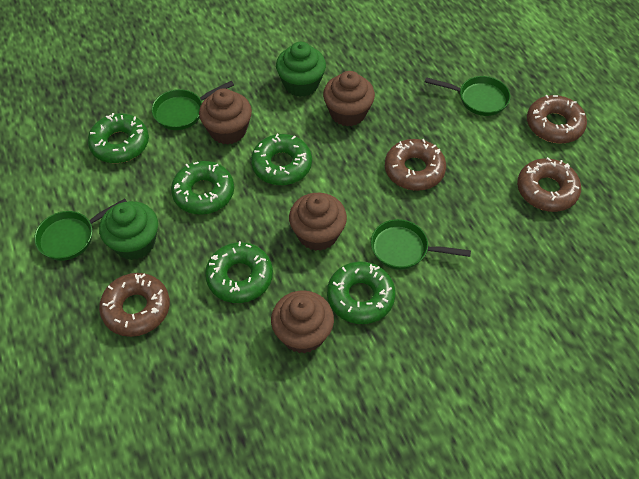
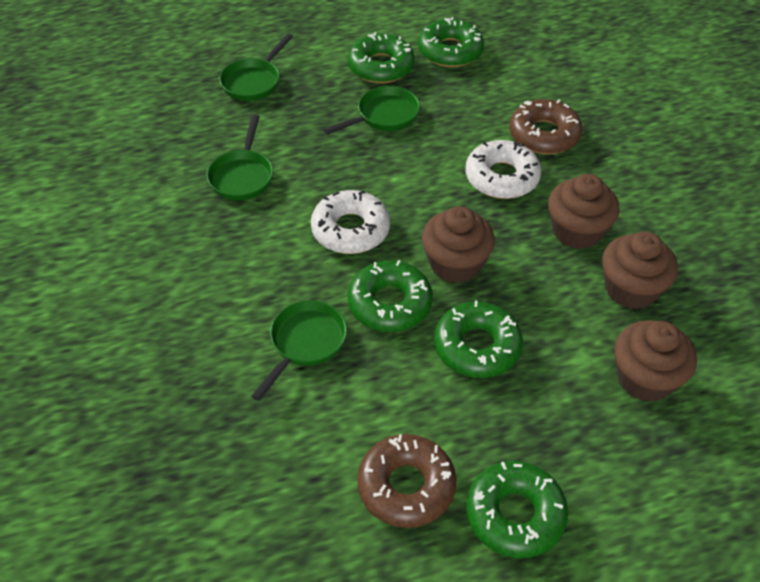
brown donut: 4 -> 2
green cupcake: 2 -> 0
white donut: 0 -> 2

